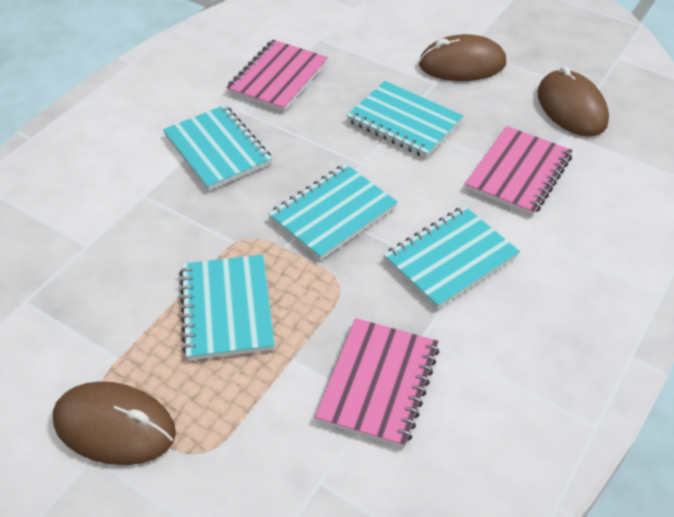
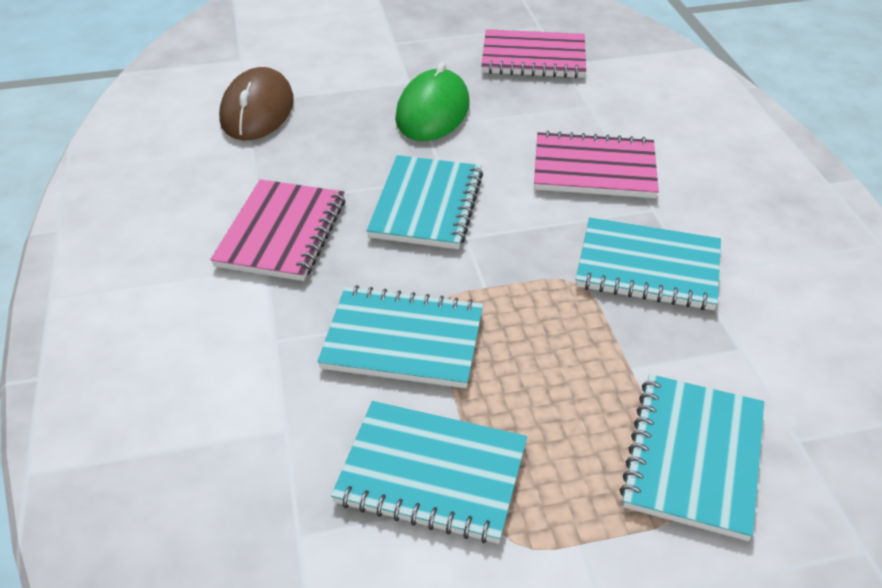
brown mouse: 3 -> 1
green mouse: 0 -> 1

